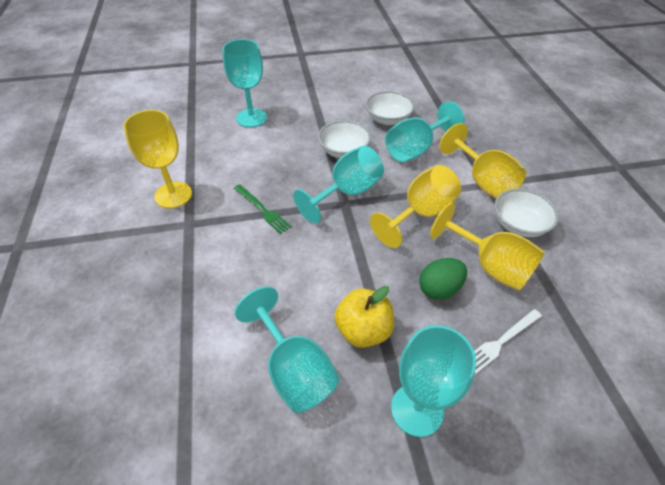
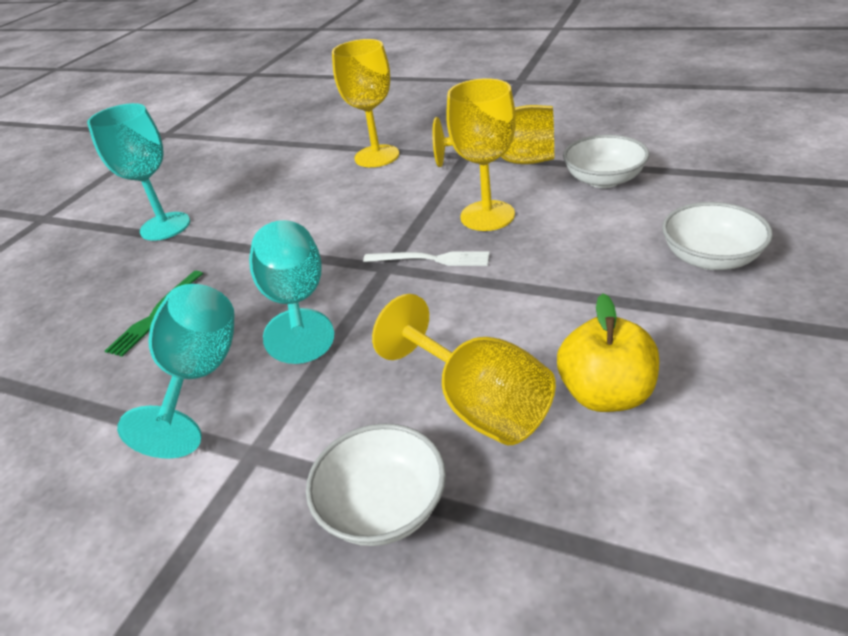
green egg: 1 -> 0
turquoise goblet: 5 -> 3

